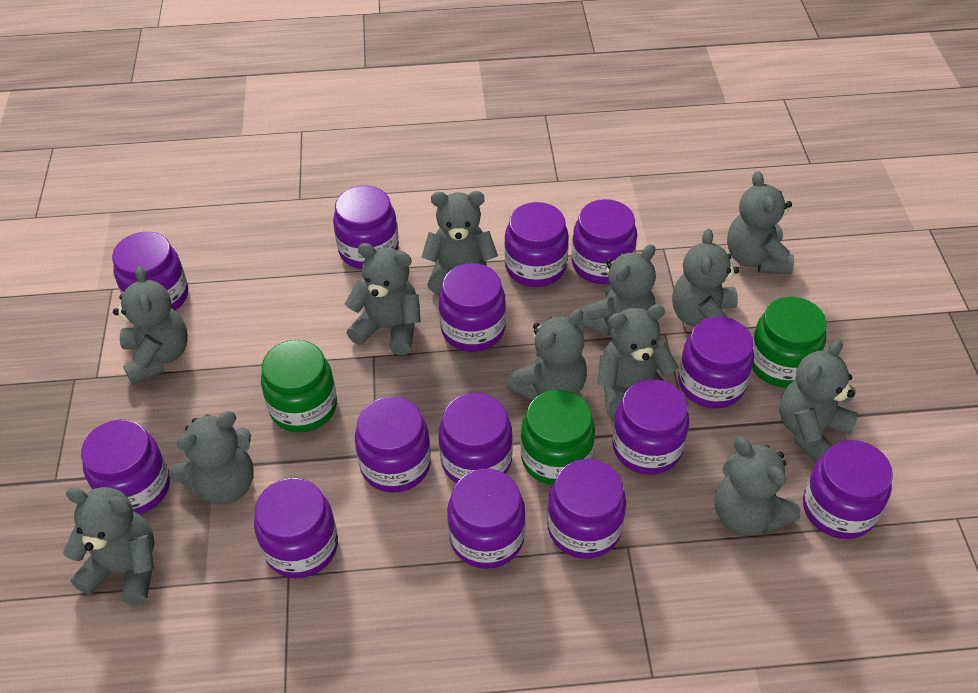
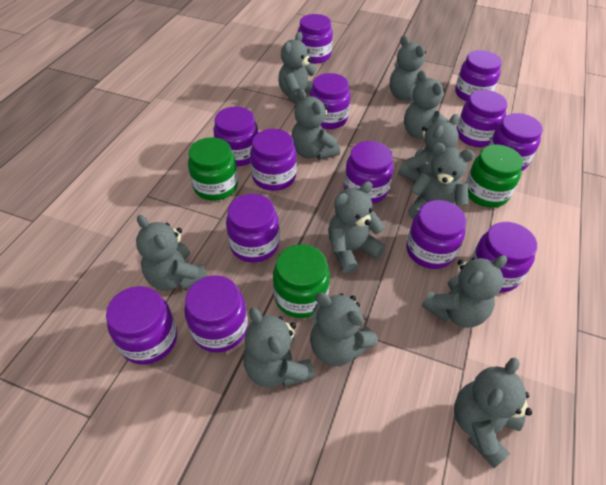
purple jar: 14 -> 13

